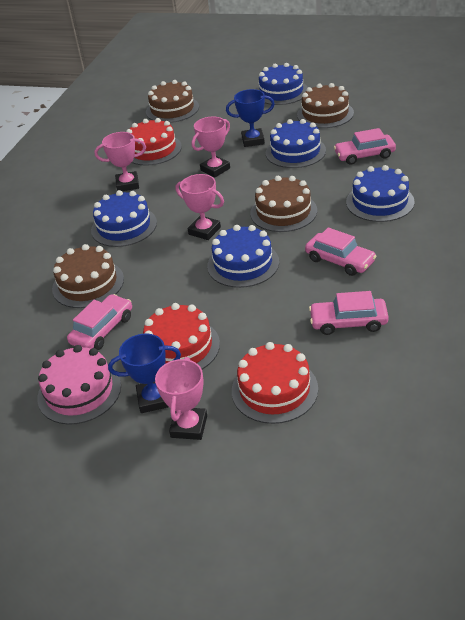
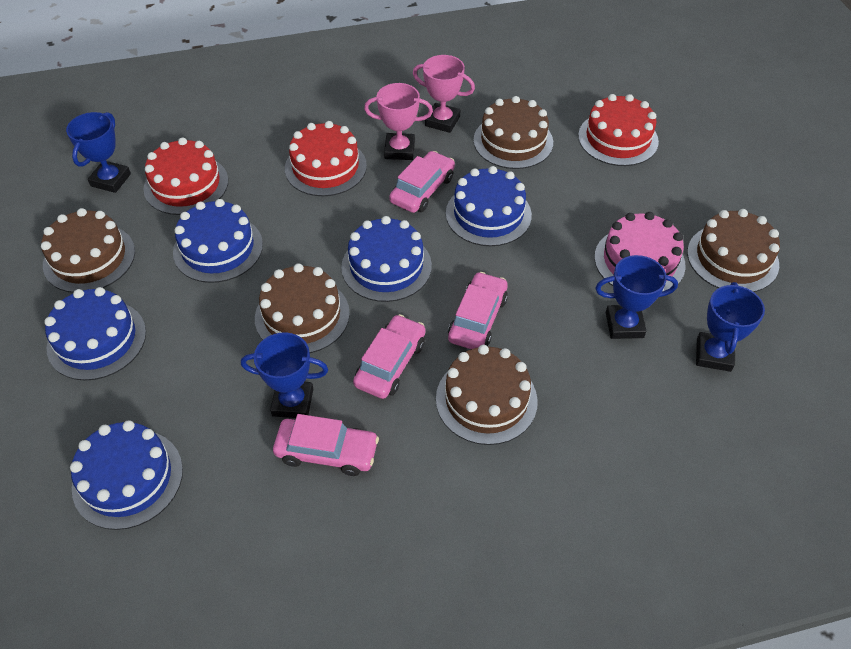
blue trophy: 2 -> 4
brown cake: 4 -> 5
pink trophy: 4 -> 2

